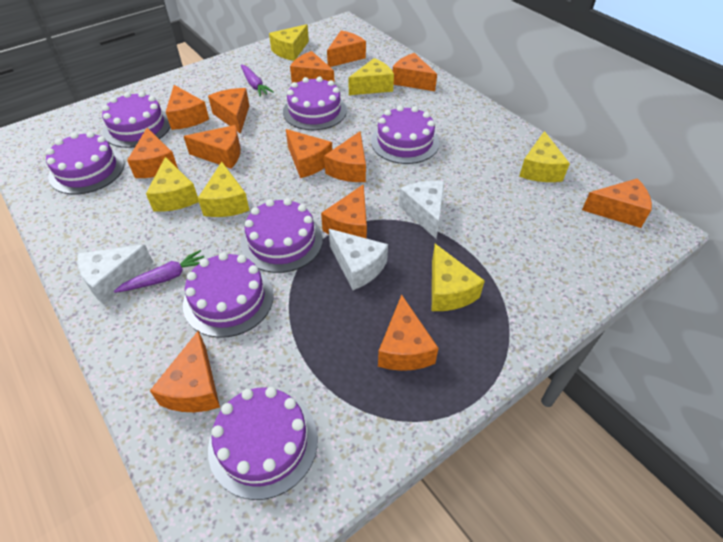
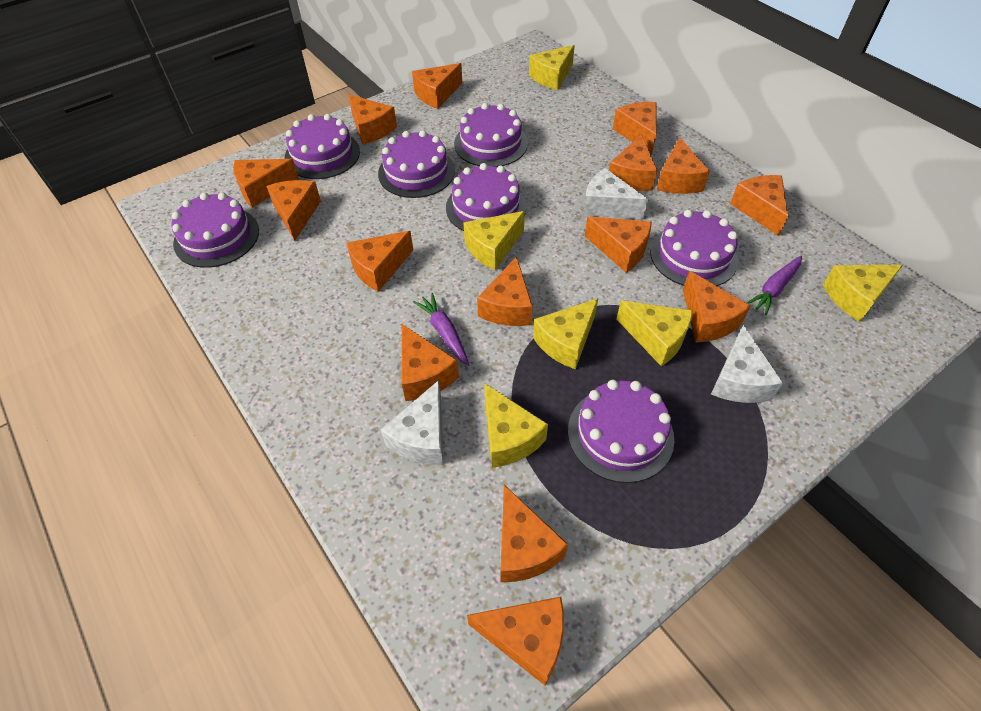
orange cheese: 13 -> 15

